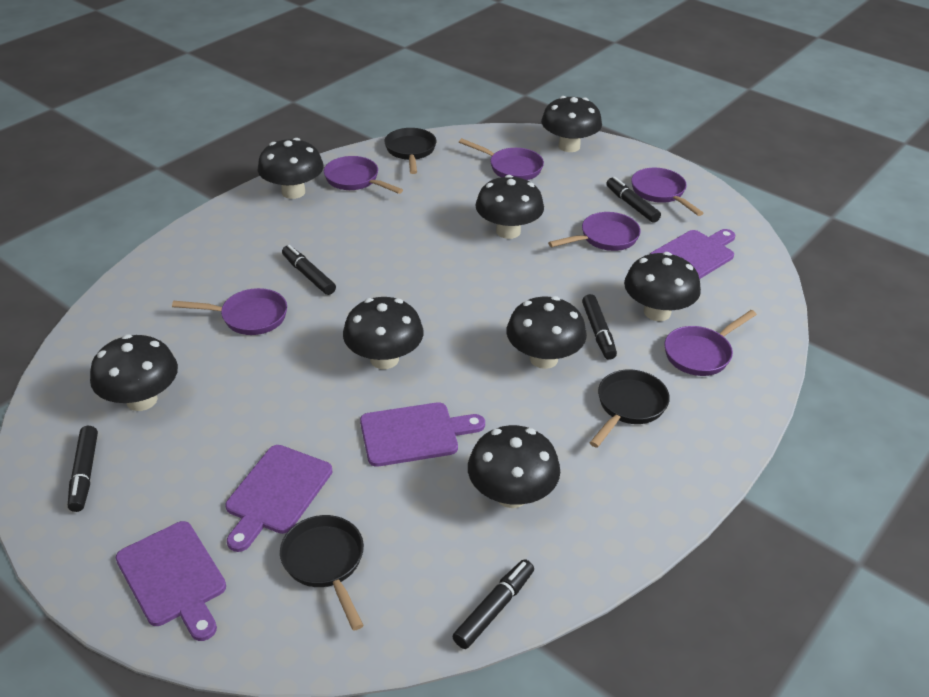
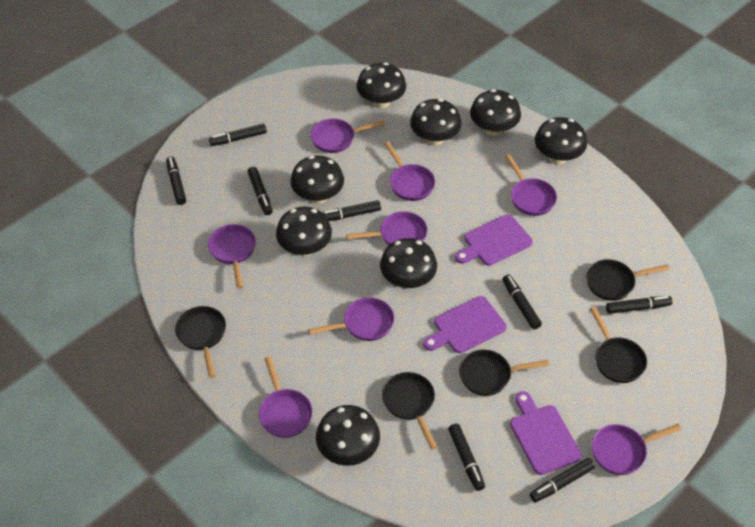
black marker: 5 -> 8
black pan: 3 -> 5
purple cutting board: 4 -> 3
purple pan: 6 -> 8

